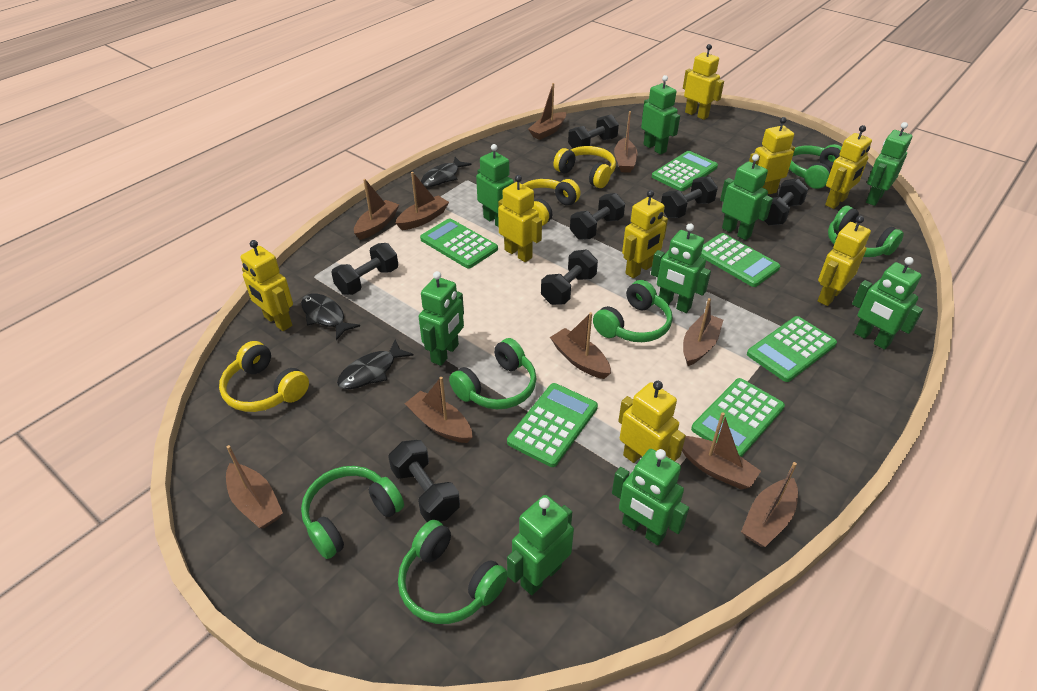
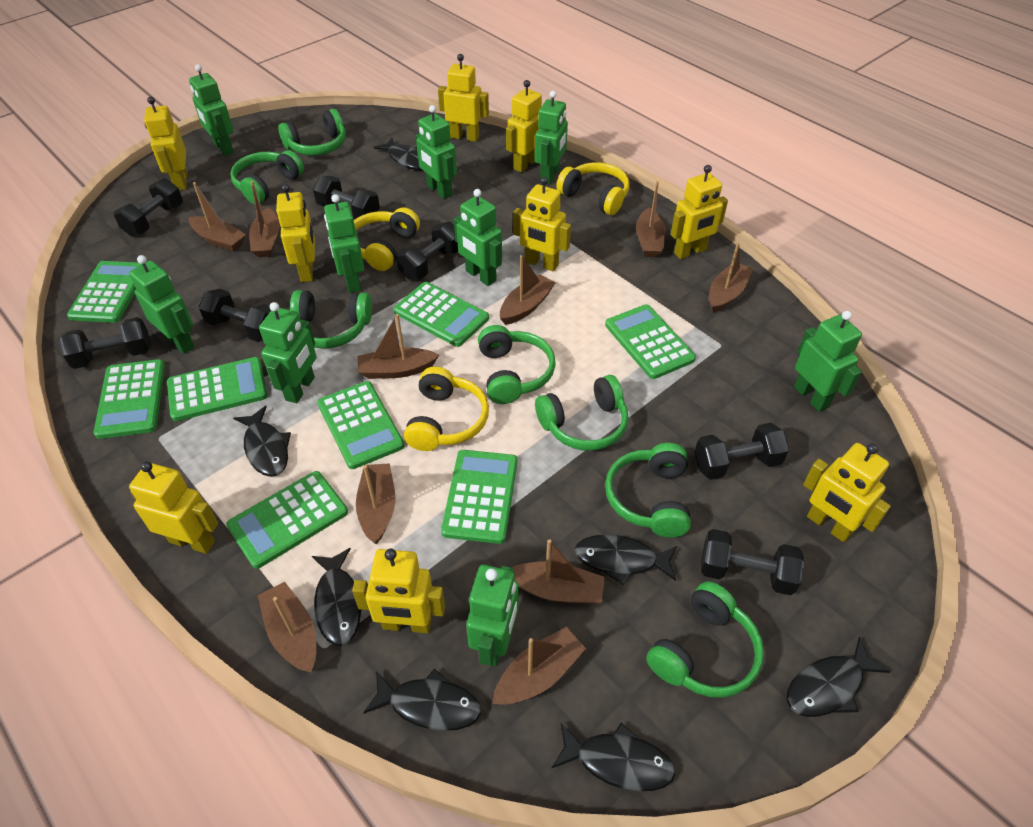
black fish: 3 -> 7
green calculator: 6 -> 8
green headphones: 6 -> 7
yellow robot: 8 -> 9

